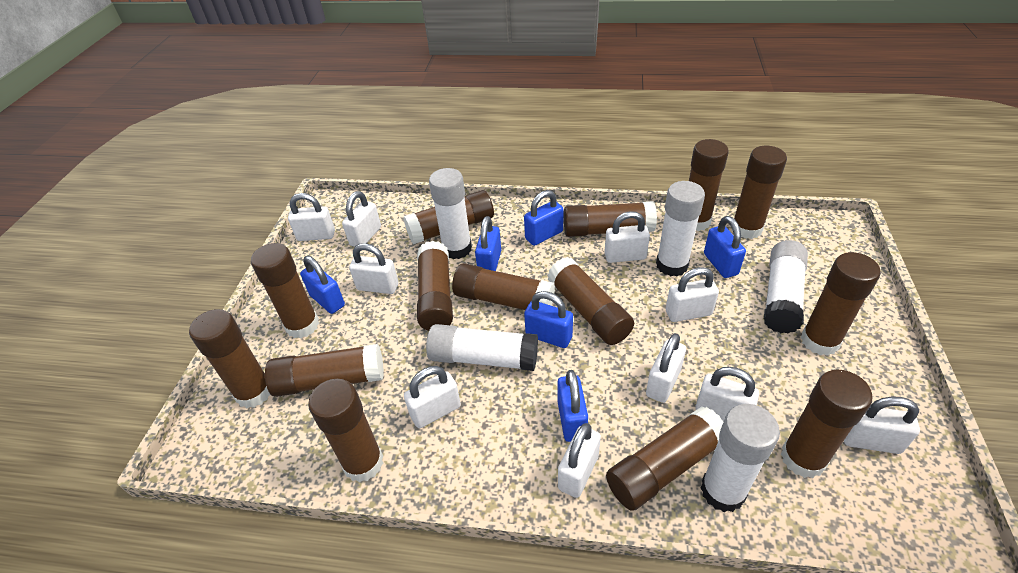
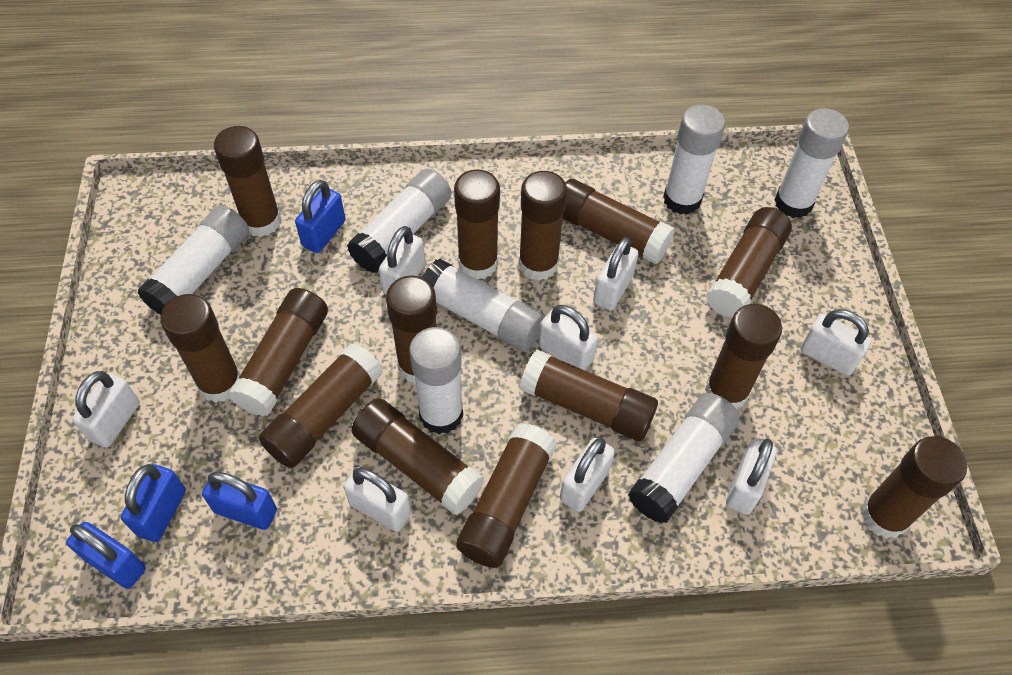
blue padlock: 6 -> 4
white glue stick: 5 -> 7
white padlock: 10 -> 8

